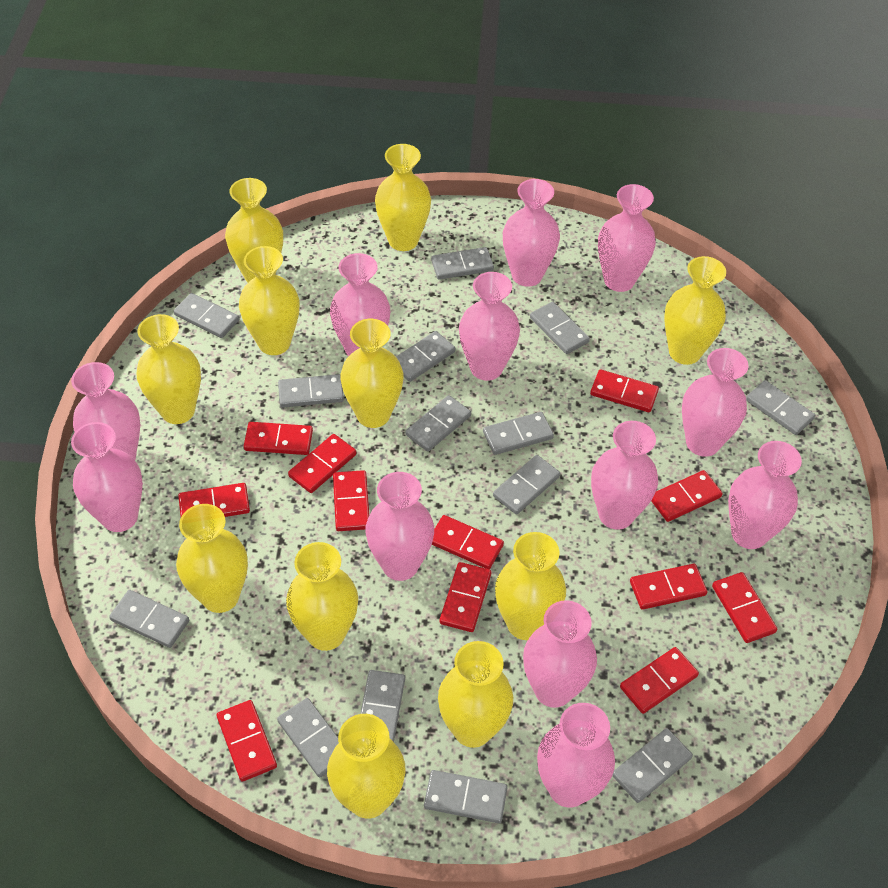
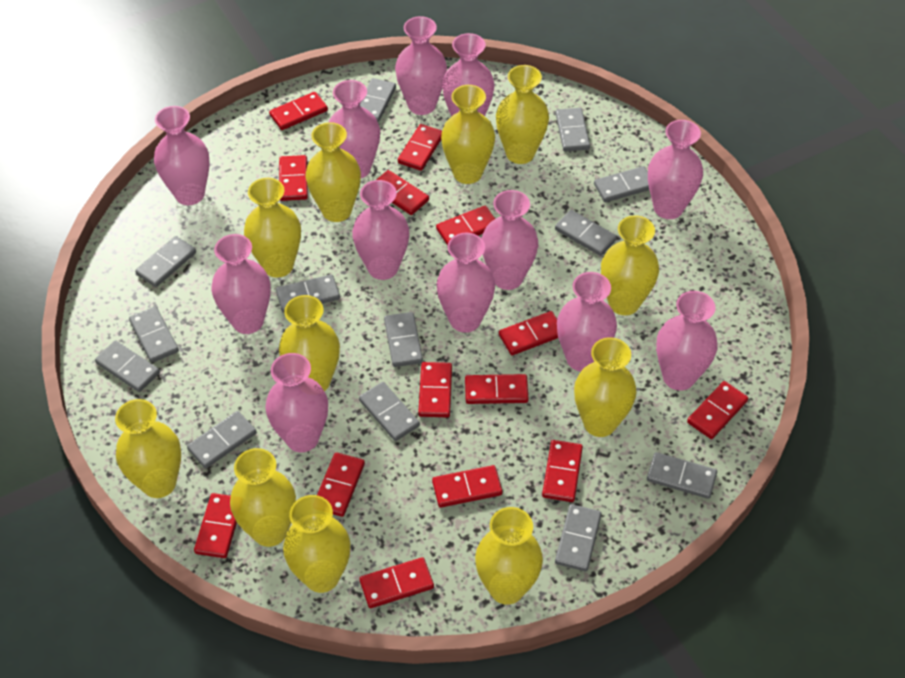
grey domino: 14 -> 13
red domino: 12 -> 14

